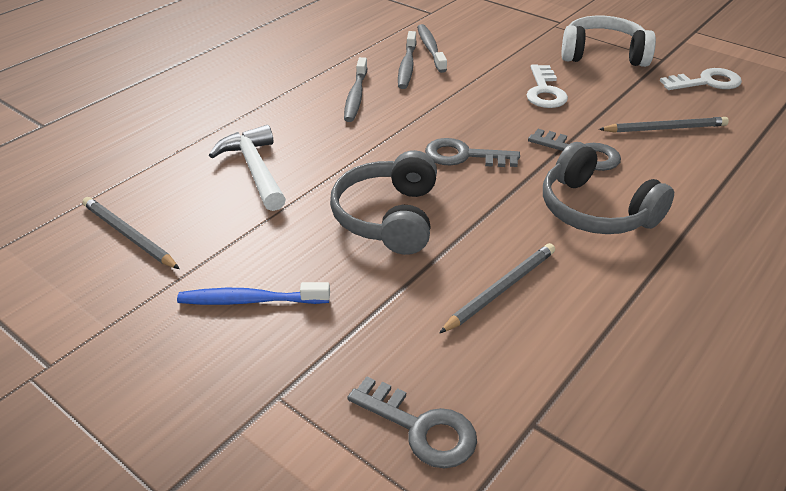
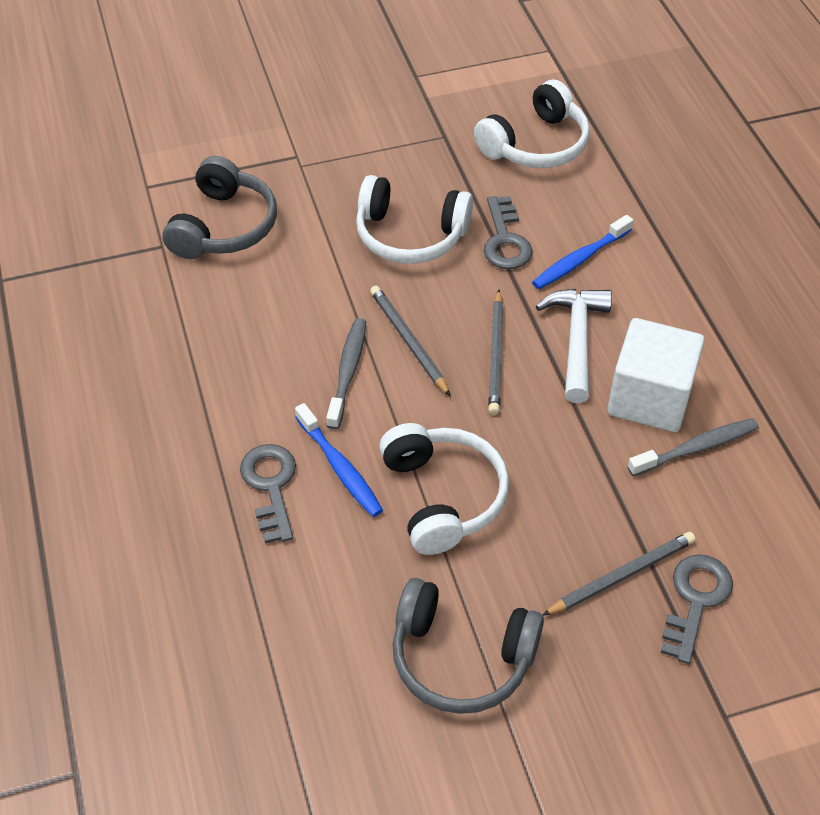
blue toothbrush: 1 -> 2
grey toothbrush: 3 -> 2
white cube: 0 -> 1
white headphones: 1 -> 3
white key: 2 -> 0

